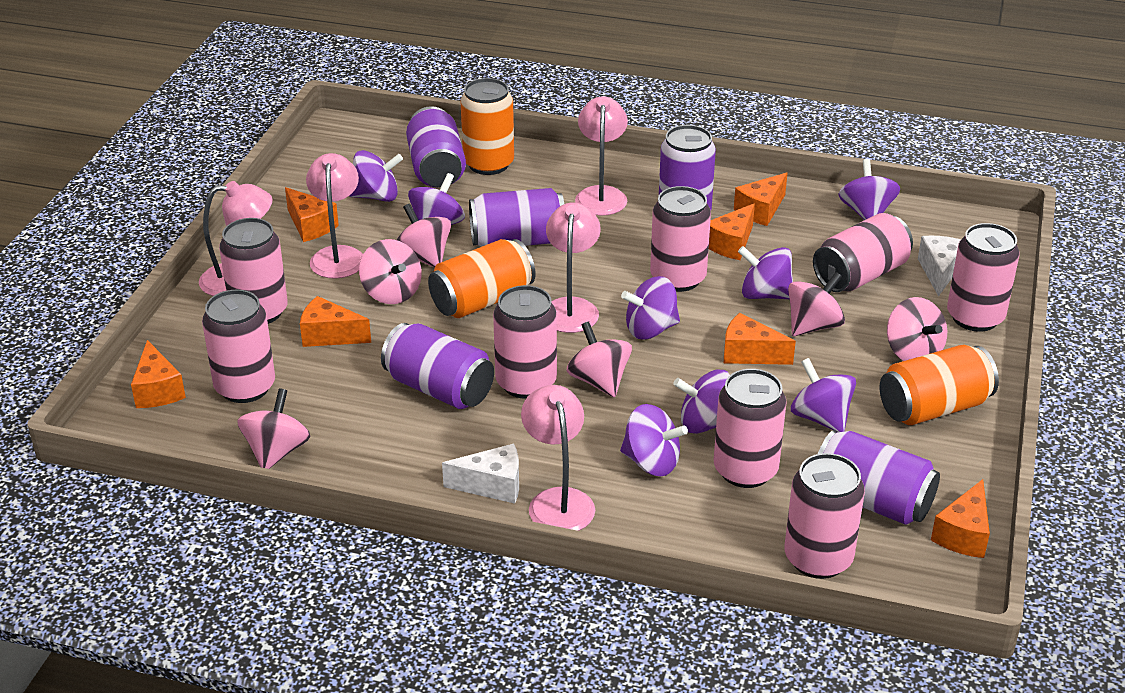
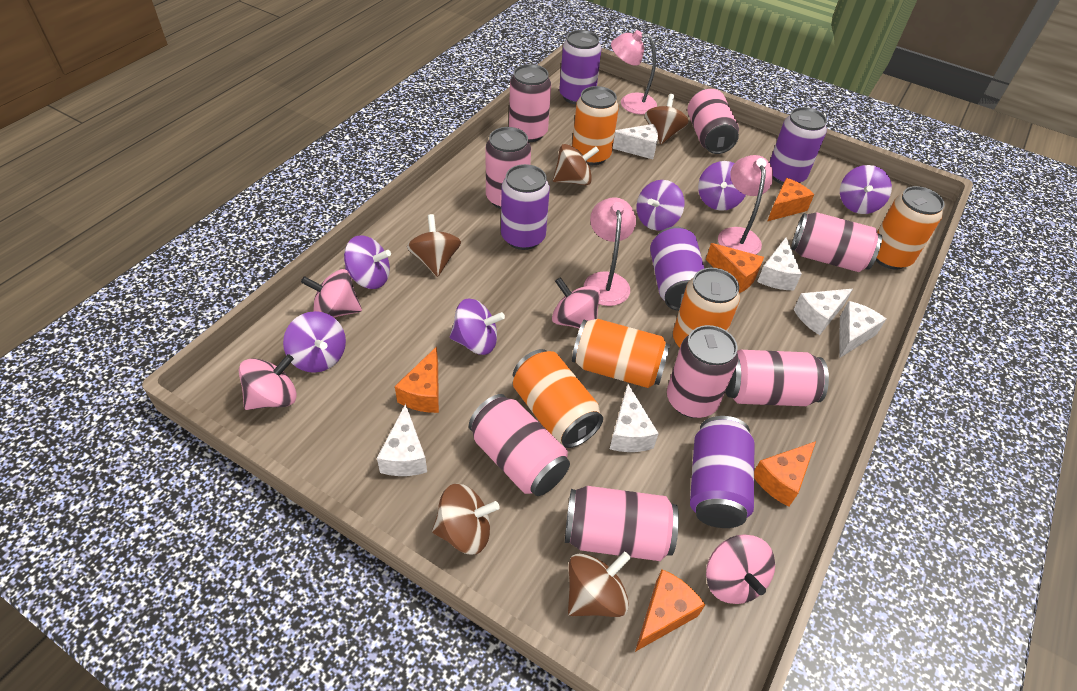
brown spinning top: 0 -> 5
orange can: 3 -> 5
orange cheese: 7 -> 5
pink lamp: 5 -> 3
pink spinning top: 6 -> 4
purple spinning top: 8 -> 6
white cheese: 2 -> 6

